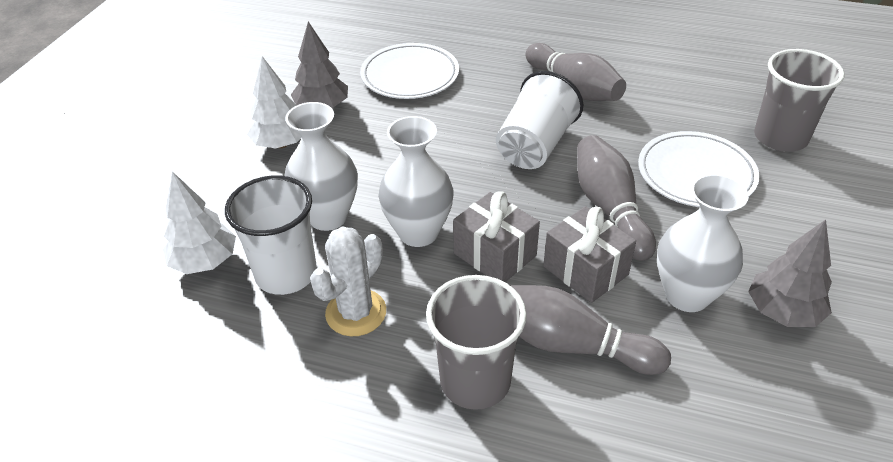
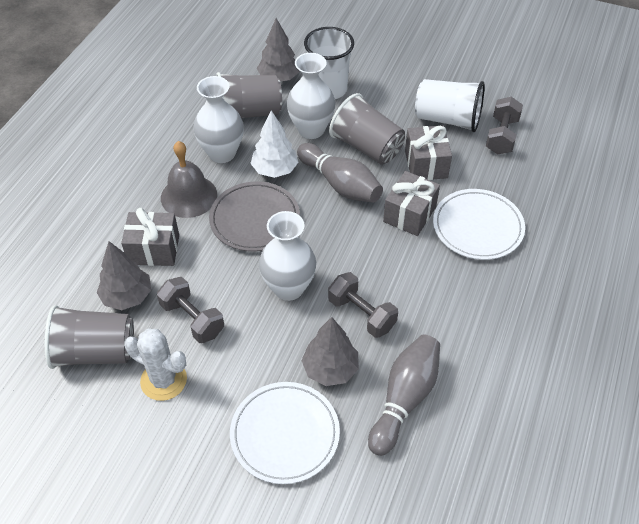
grey bell: 0 -> 1
grey bowling pin: 3 -> 2
grey cup: 2 -> 3
grey dumbbell: 0 -> 3
grey gift: 2 -> 3
grey plate: 0 -> 1
grey tree: 2 -> 3
white tree: 2 -> 1

